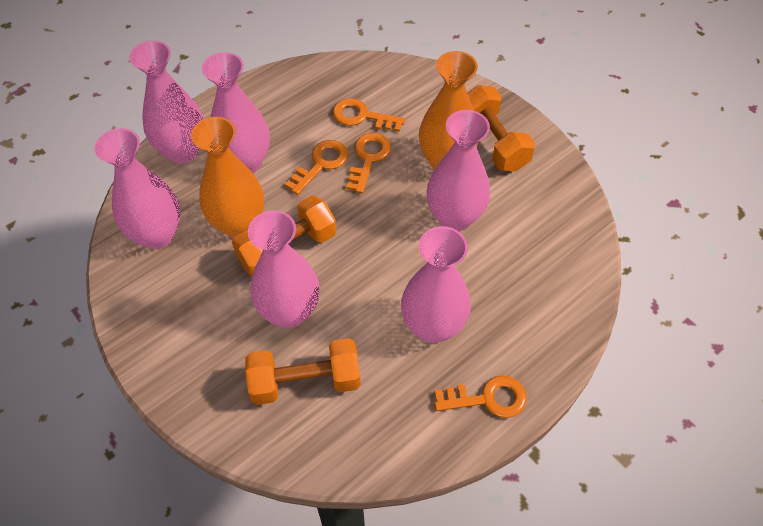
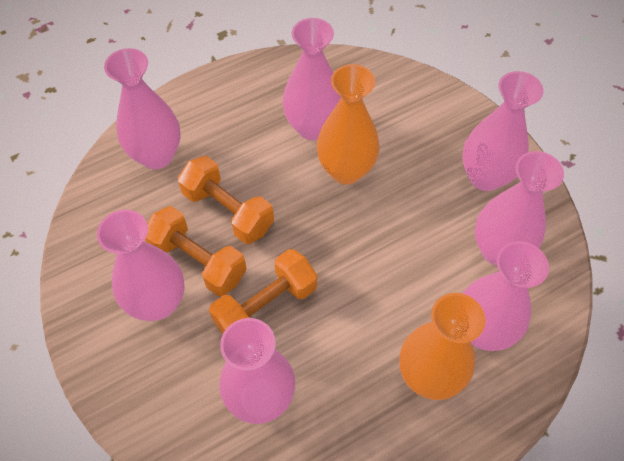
orange key: 4 -> 0
pink vase: 6 -> 7

